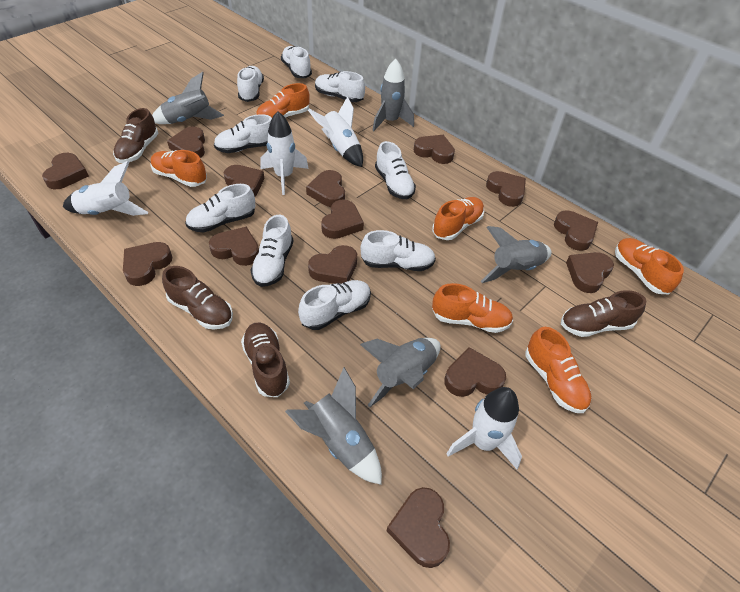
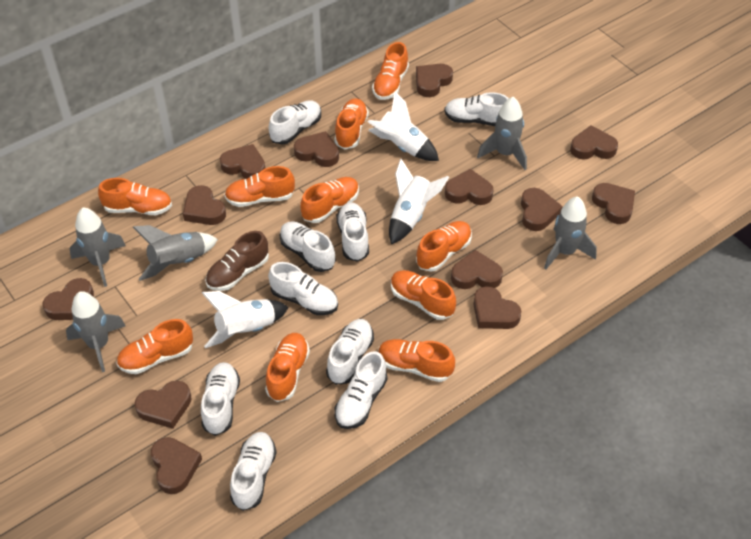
brown heart: 14 -> 13
brown shoe: 4 -> 1
orange shoe: 6 -> 10
white rocket: 4 -> 3

